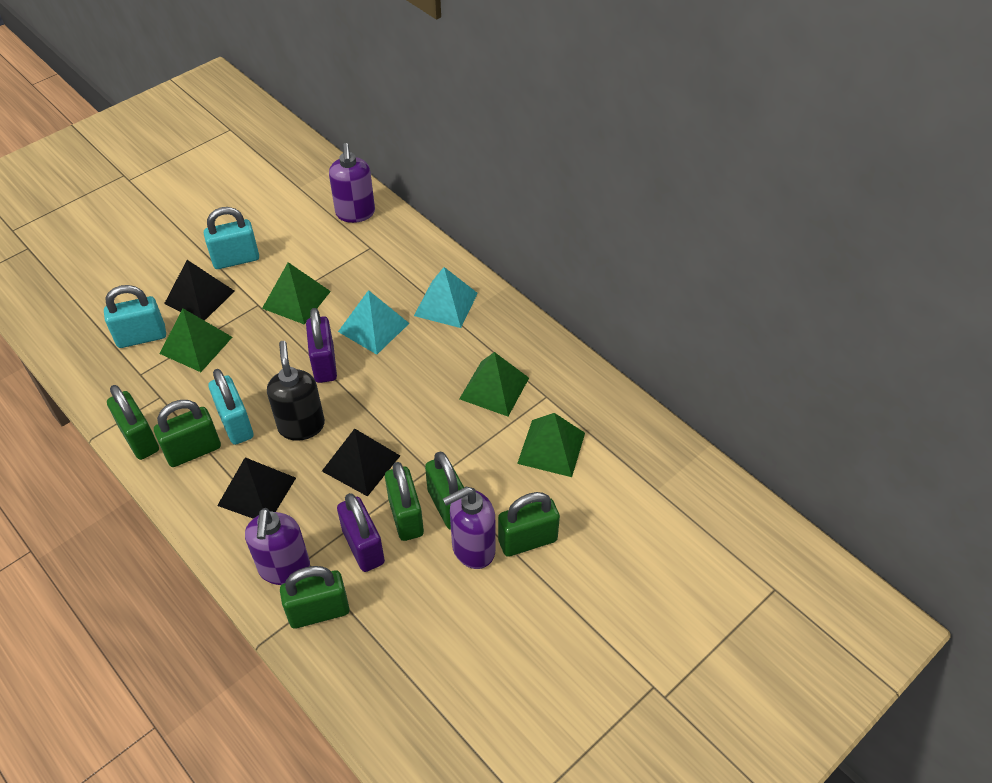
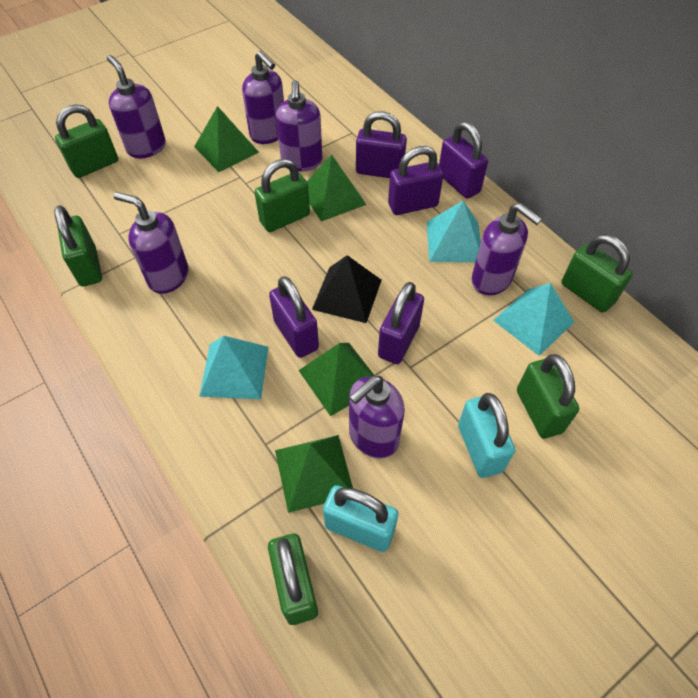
black pyramid: 3 -> 1
black soap dispenser: 1 -> 0
purple padlock: 2 -> 5
purple soap dispenser: 3 -> 6
turquoise padlock: 3 -> 2
turquoise pyramid: 2 -> 3

